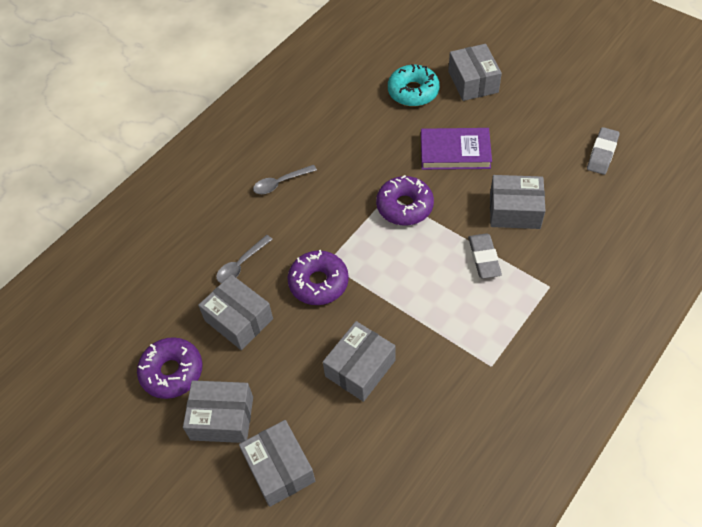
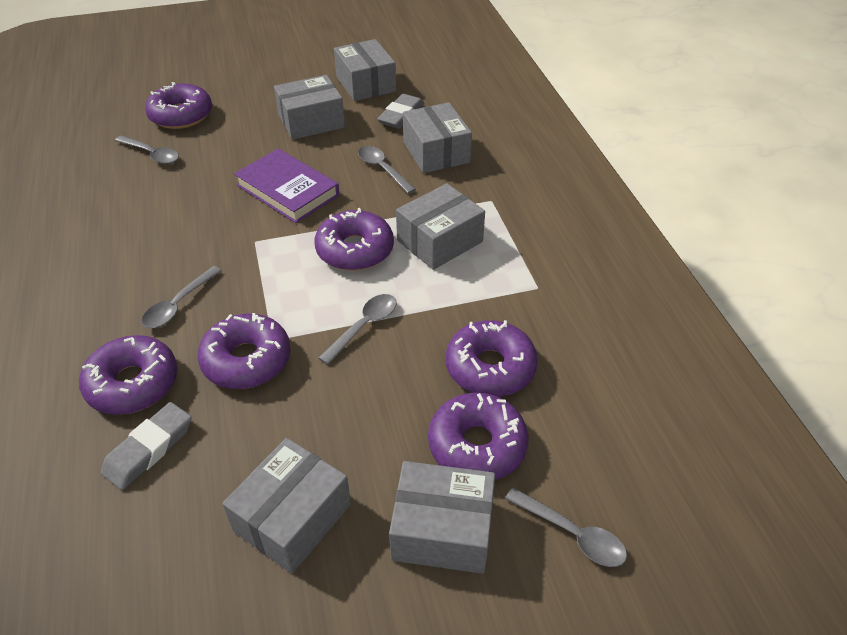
grey spoon: 2 -> 5
purple donut: 3 -> 6
turquoise donut: 1 -> 0

